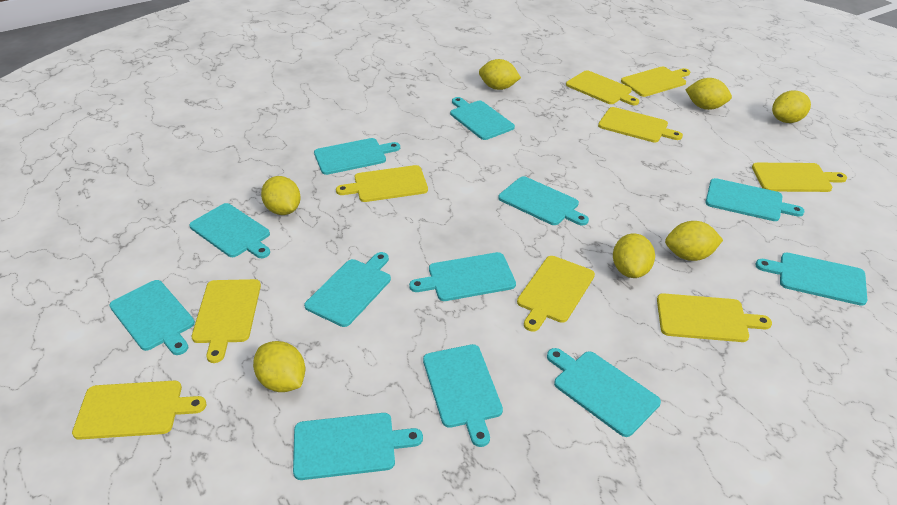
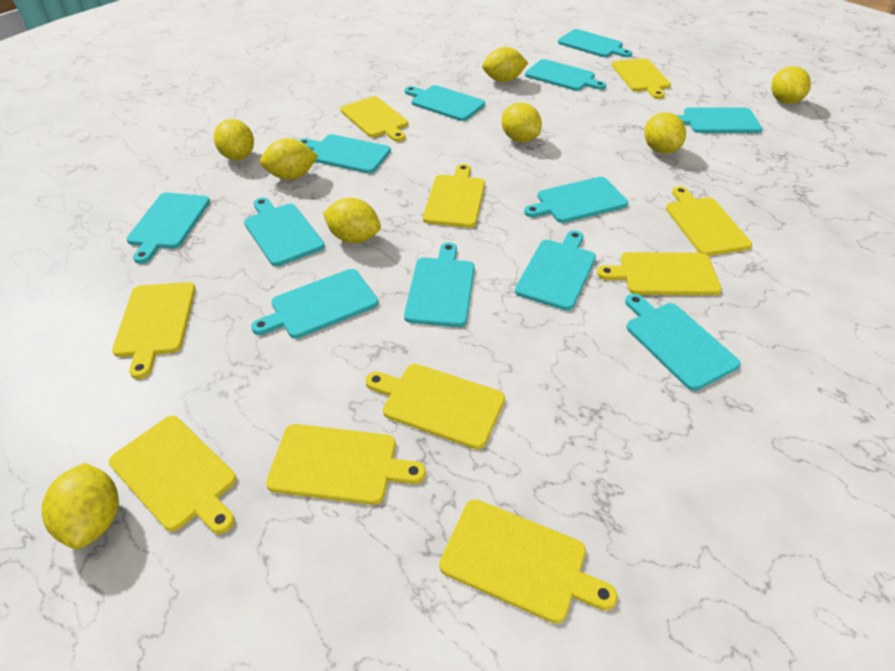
yellow cutting board: 9 -> 10
yellow lemon: 7 -> 8

